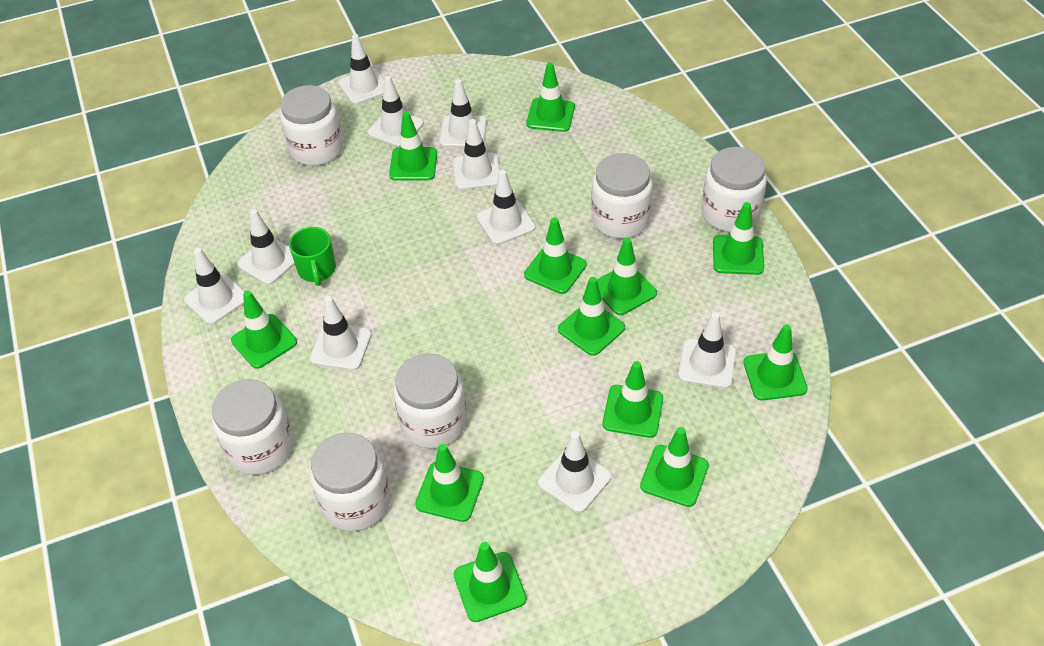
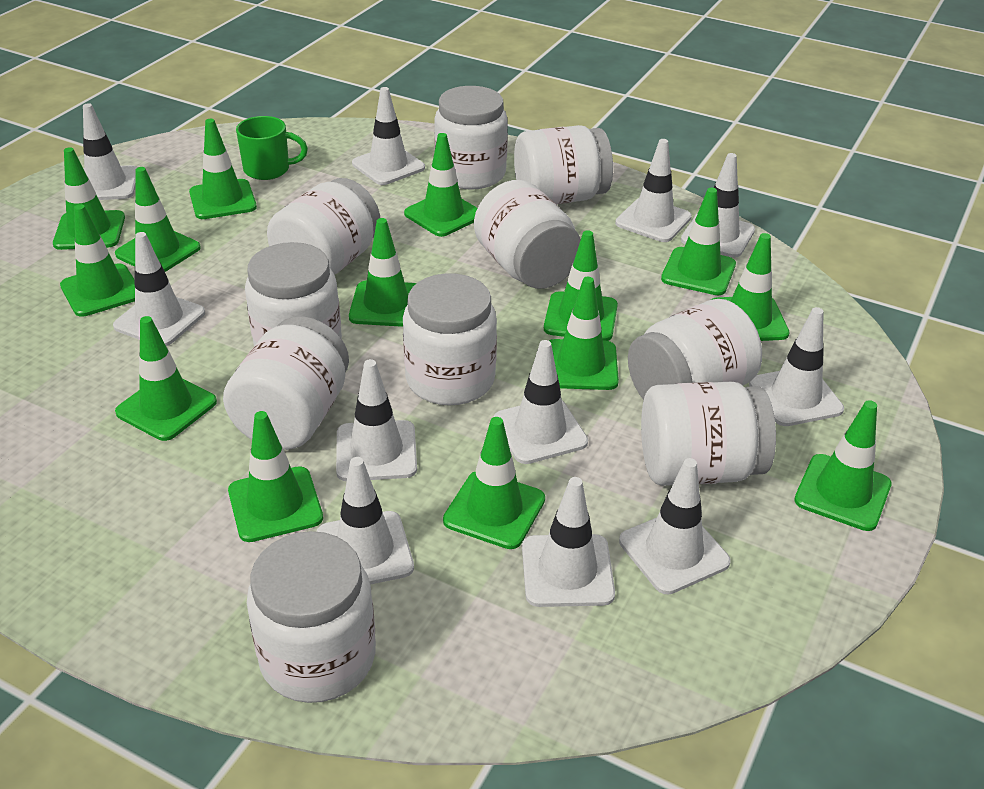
green traffic cone: 12 -> 14
white jar: 6 -> 10
white traffic cone: 10 -> 11

